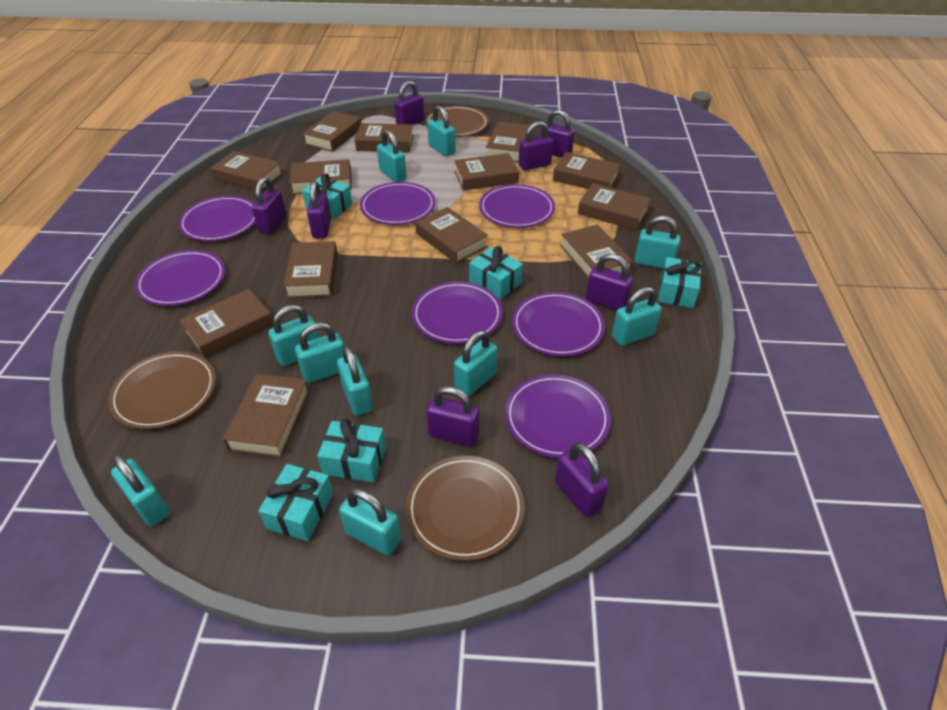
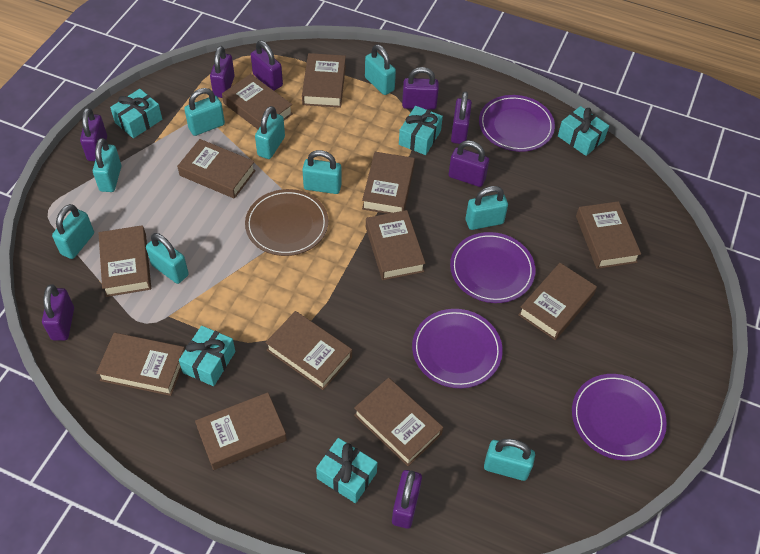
brown book: 13 -> 12
brown plate: 3 -> 1
purple plate: 7 -> 4
turquoise padlock: 10 -> 9

